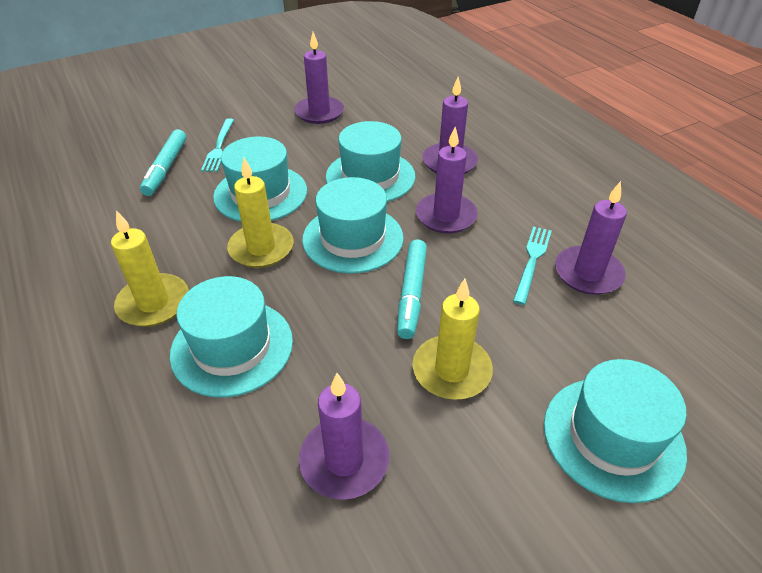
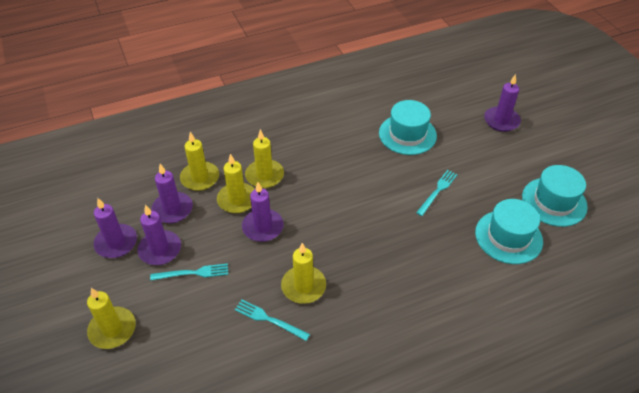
turquoise fork: 2 -> 3
turquoise hat: 5 -> 3
turquoise marker: 2 -> 0
yellow candle: 3 -> 5

